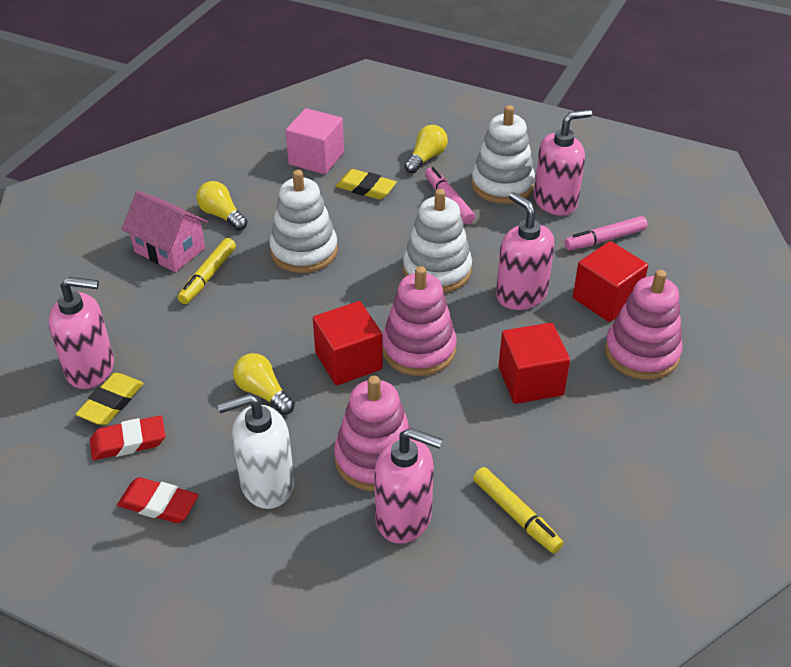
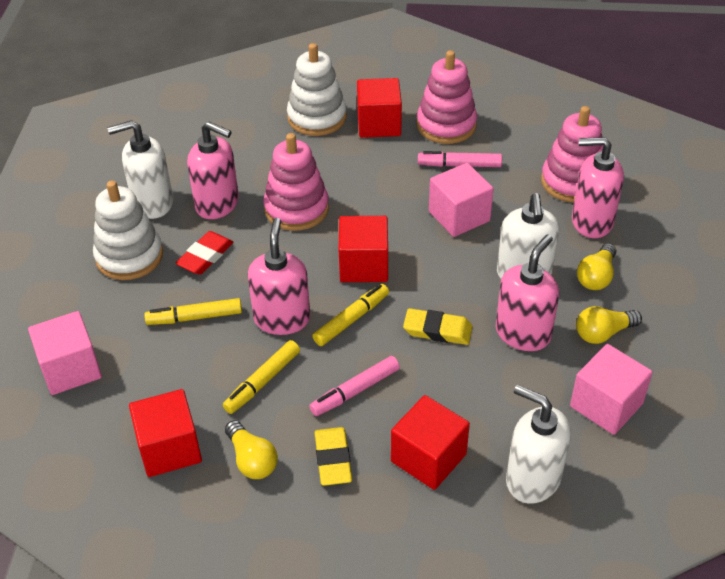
pink cube: 1 -> 3
pink house: 1 -> 0
red cube: 3 -> 4
red eraser: 2 -> 1
white soap dispenser: 1 -> 3
white stacking toy: 3 -> 2
yellow marker: 2 -> 3

